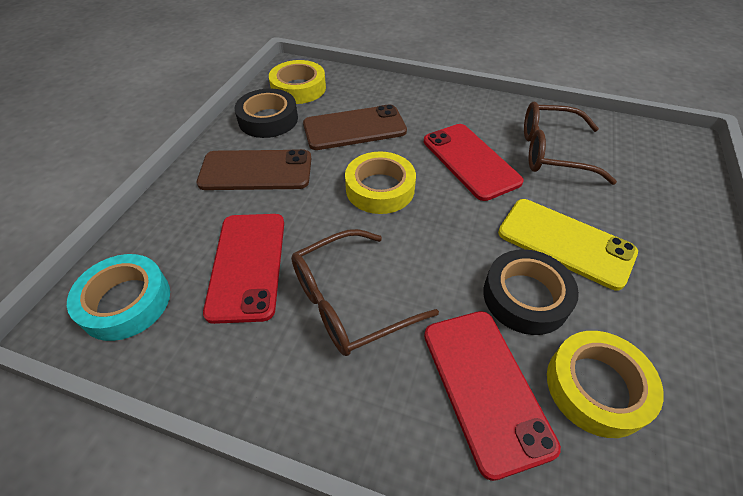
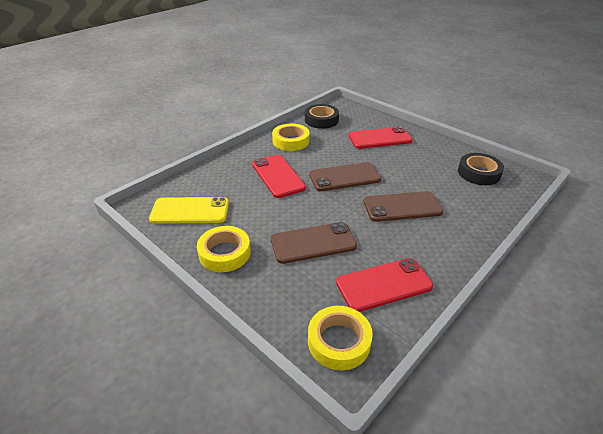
brown glasses: 2 -> 0
brown phone: 2 -> 3
turquoise tape: 1 -> 0

